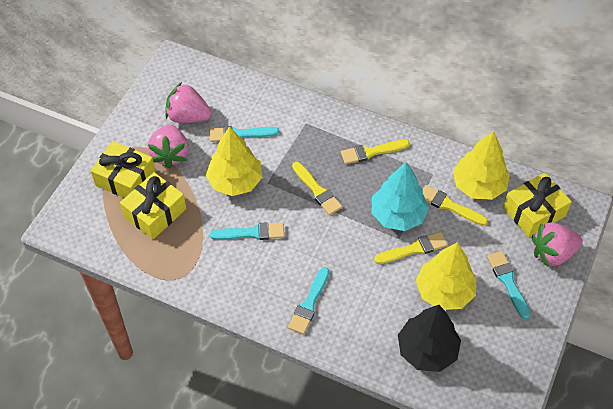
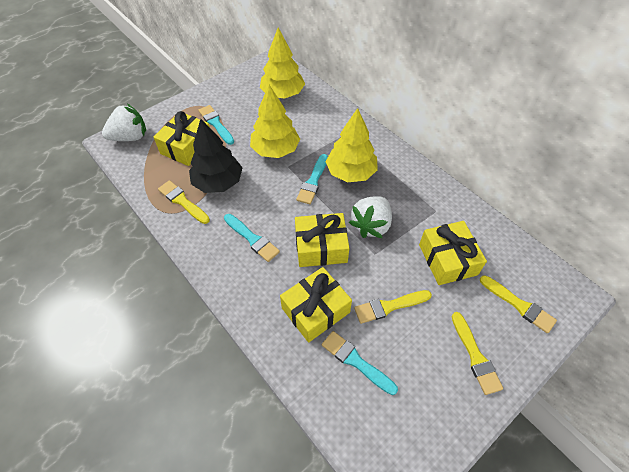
pink strawberry: 3 -> 0
turquoise tree: 1 -> 0
white strawberry: 0 -> 2
yellow gift: 3 -> 4

